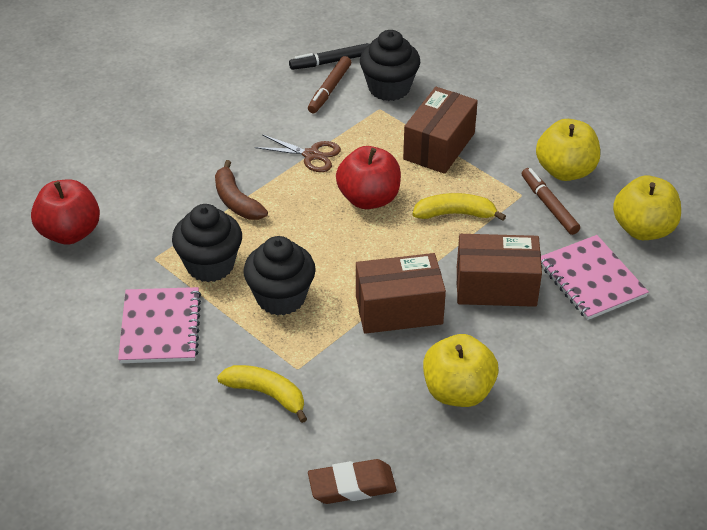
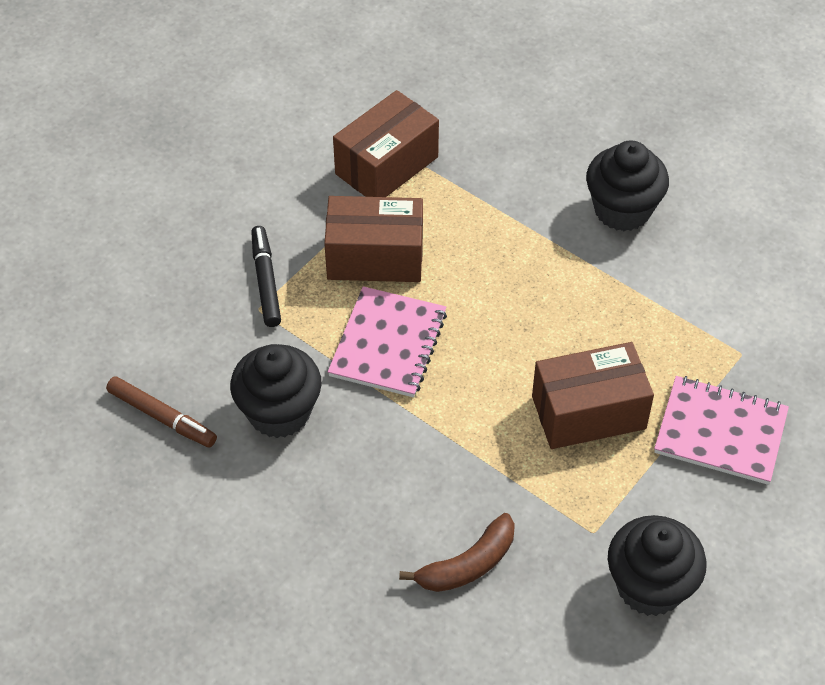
brown eraser: 1 -> 0
brown marker: 2 -> 1
brown scissors: 1 -> 0
red apple: 2 -> 0
yellow apple: 3 -> 0
yellow banana: 2 -> 0

